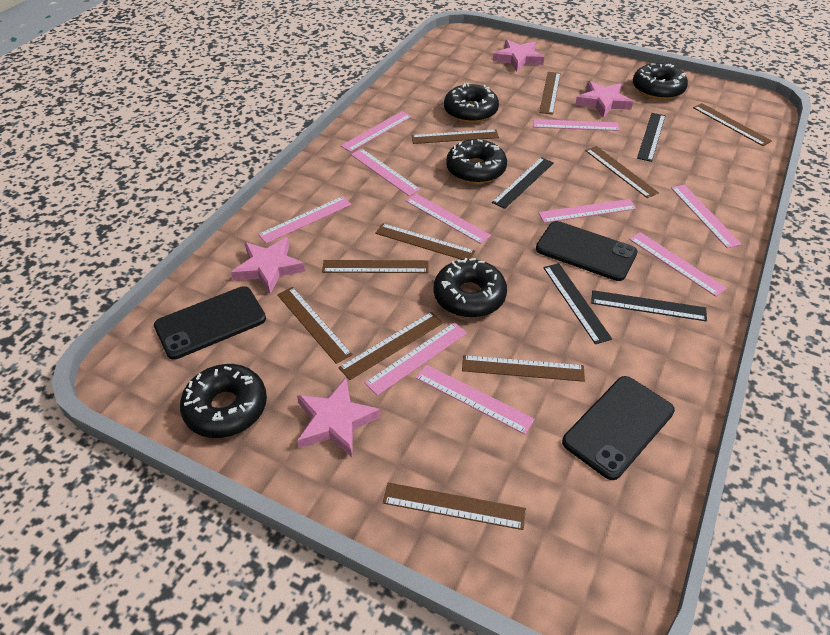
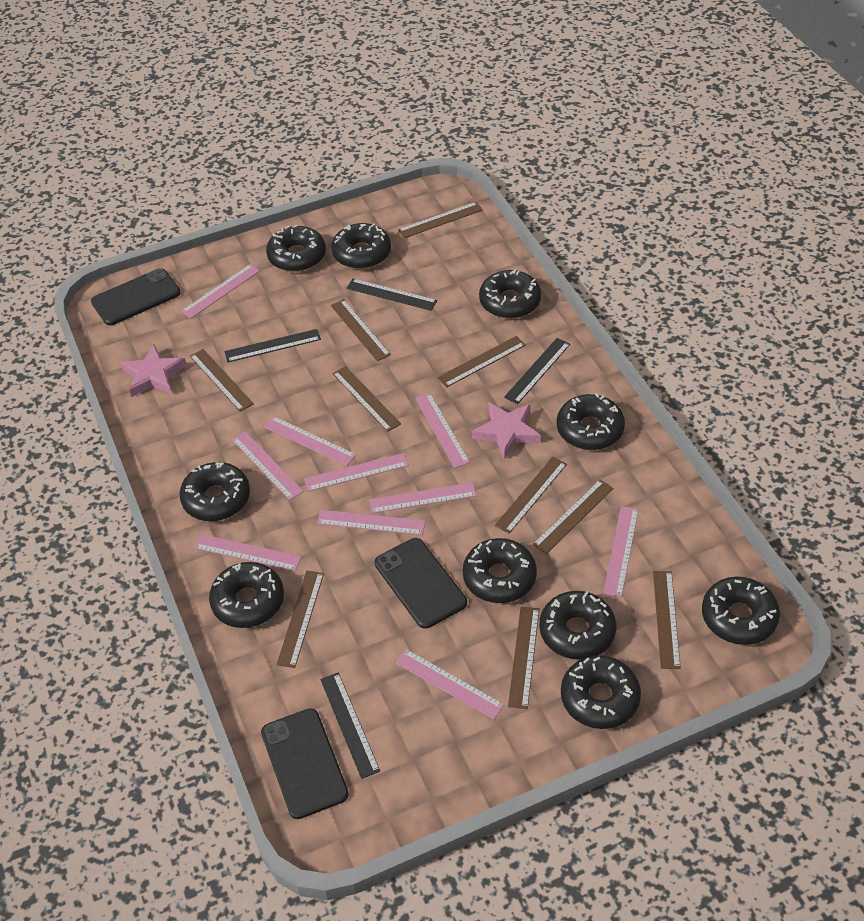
black donut: 5 -> 10
pink star: 4 -> 2

